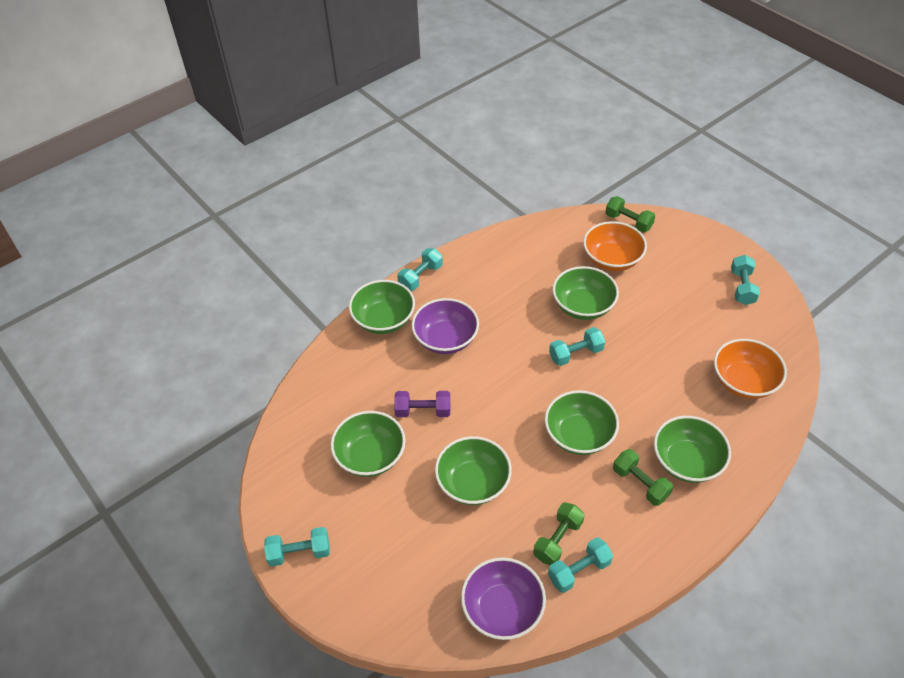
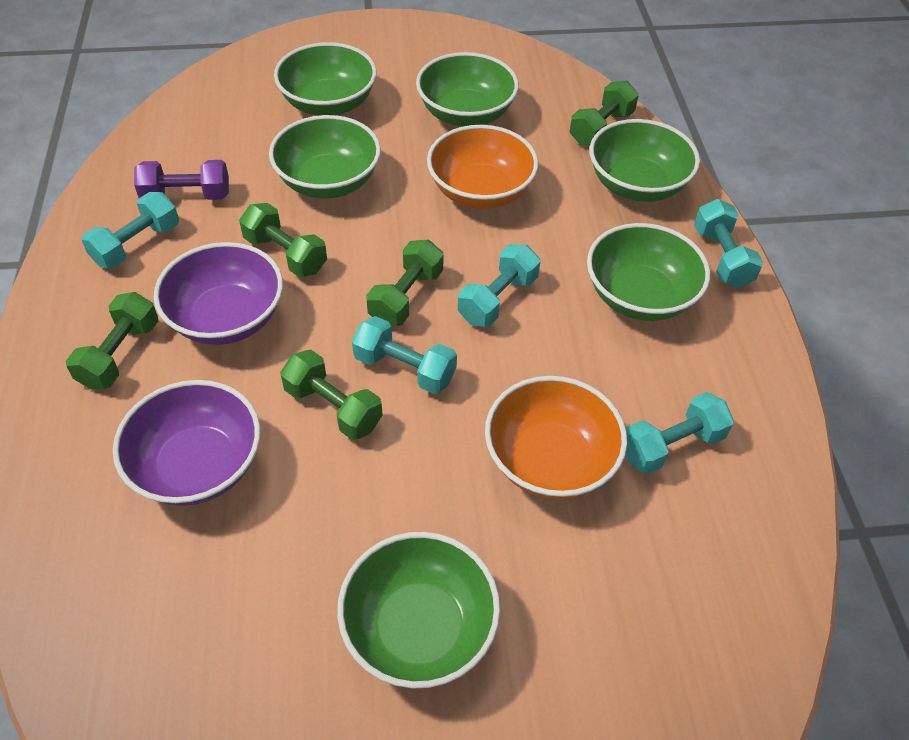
green dumbbell: 3 -> 5

